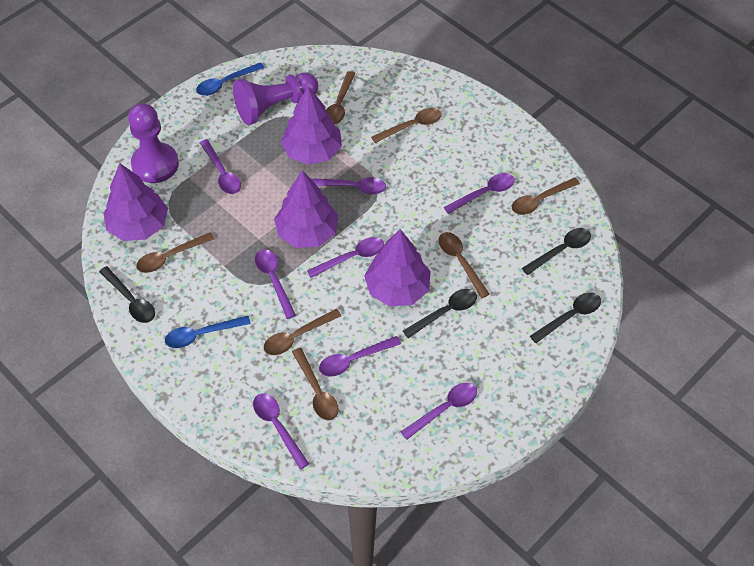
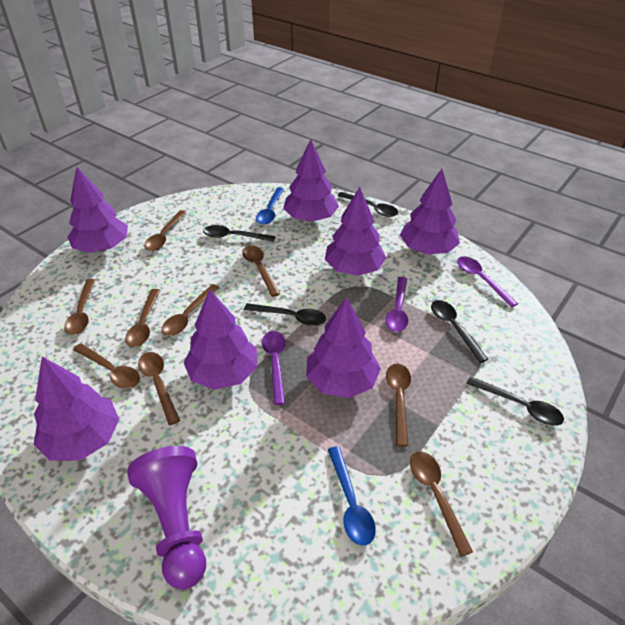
black spoon: 4 -> 5
brown spoon: 7 -> 9
purple pawn: 2 -> 1
purple spoon: 8 -> 3
purple tree: 4 -> 7

